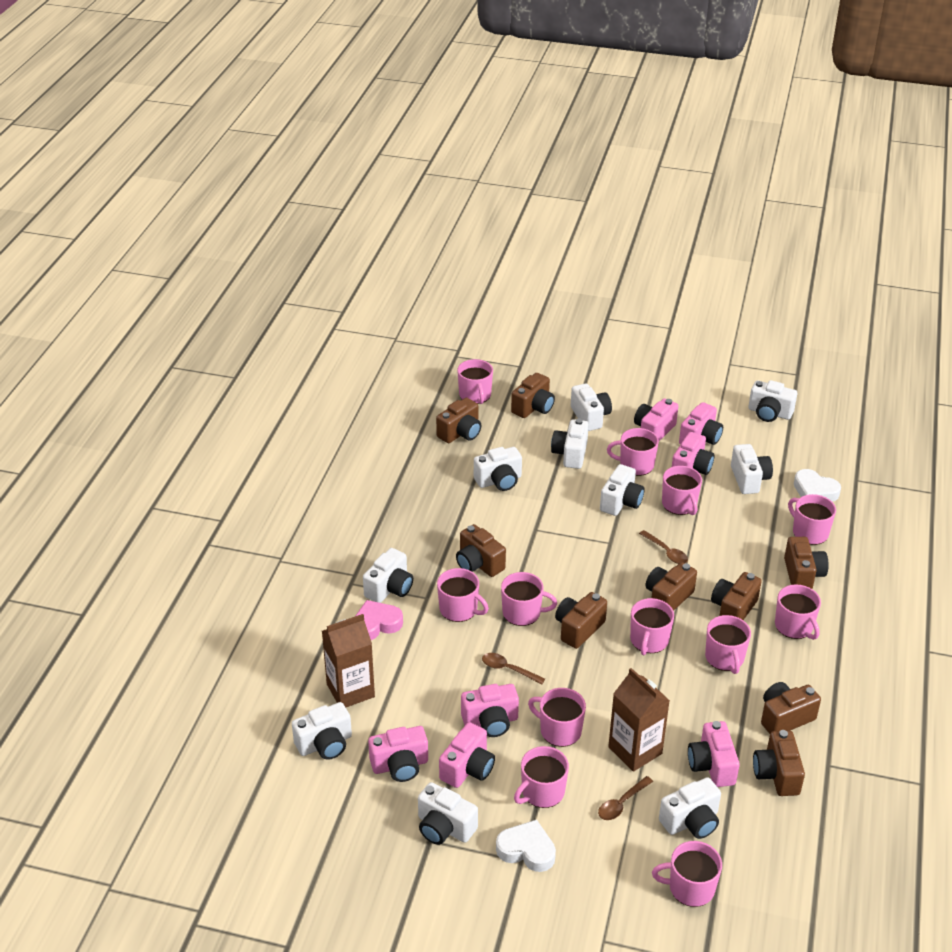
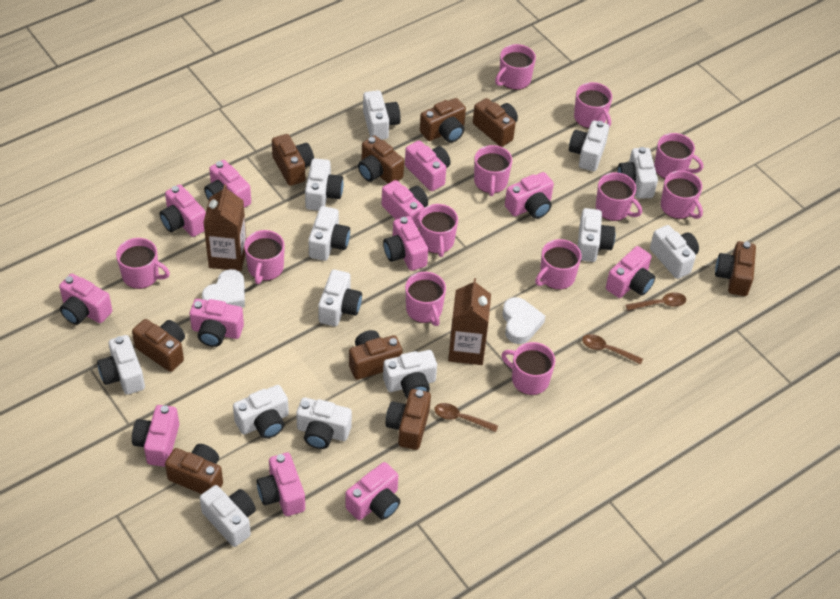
pink camera: 7 -> 12
pink heart: 1 -> 0
white camera: 10 -> 13

